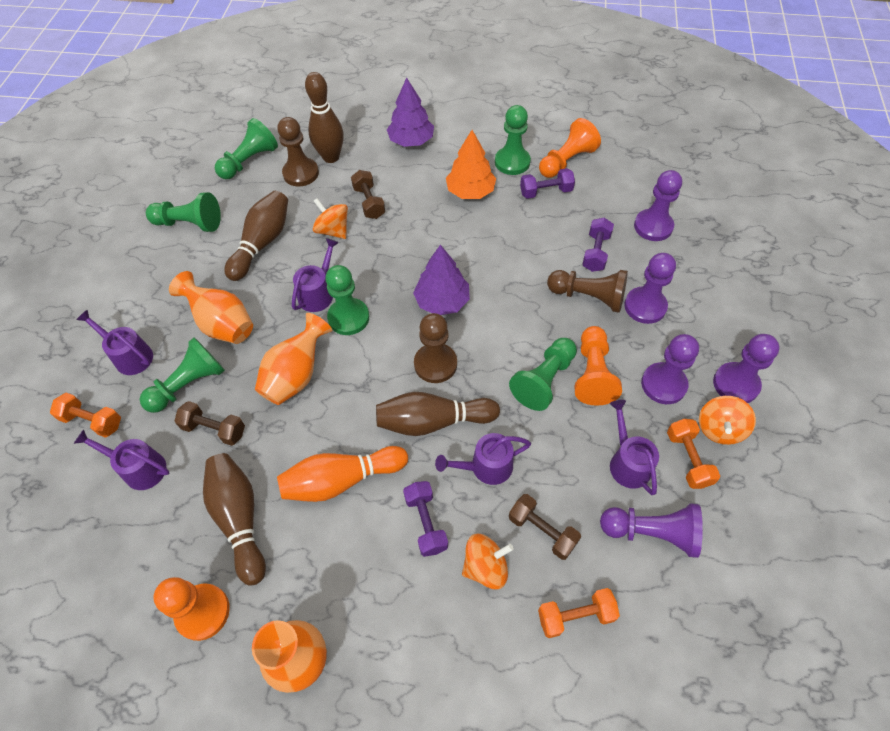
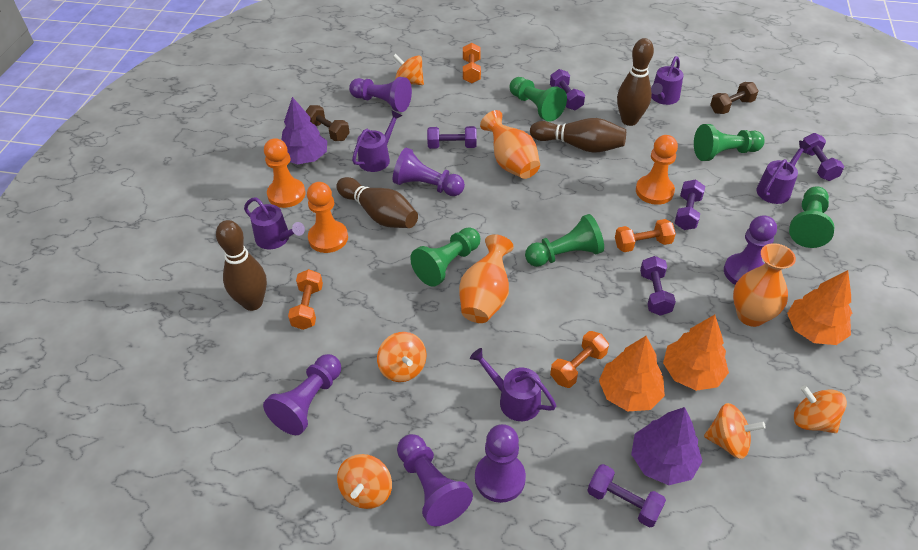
brown dumbbell: 3 -> 2
brown pawn: 3 -> 0
green pawn: 6 -> 5
orange bowling pin: 1 -> 0
orange dumbbell: 3 -> 4
orange spinning top: 3 -> 5
orange tree: 1 -> 3
purple dumbbell: 3 -> 6
purple pawn: 5 -> 6

